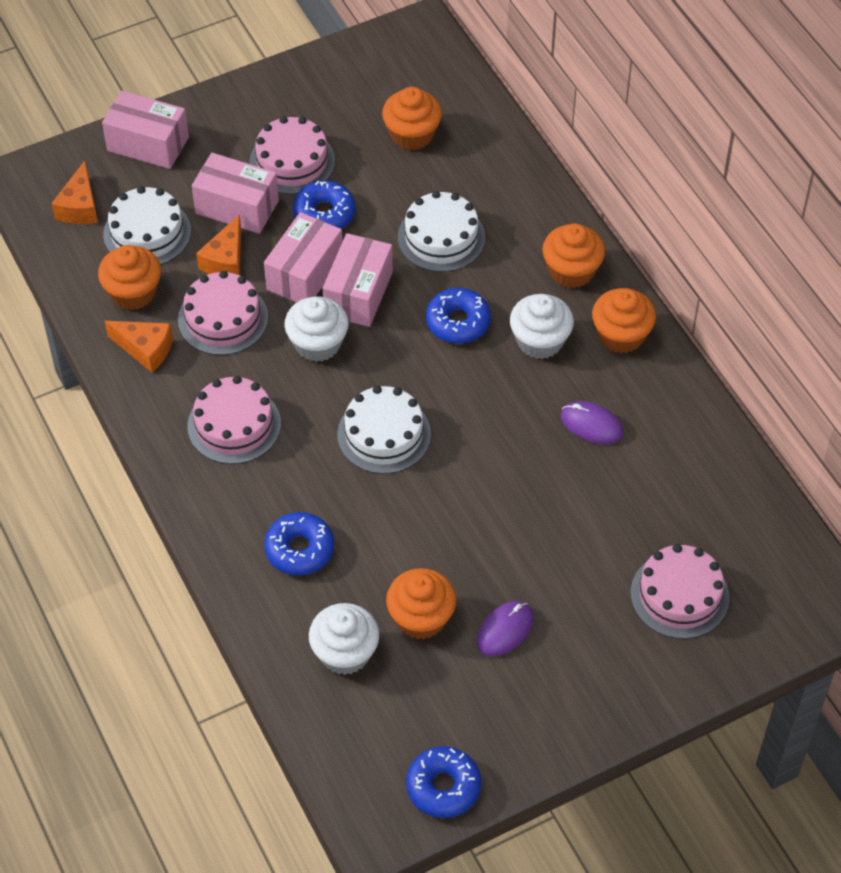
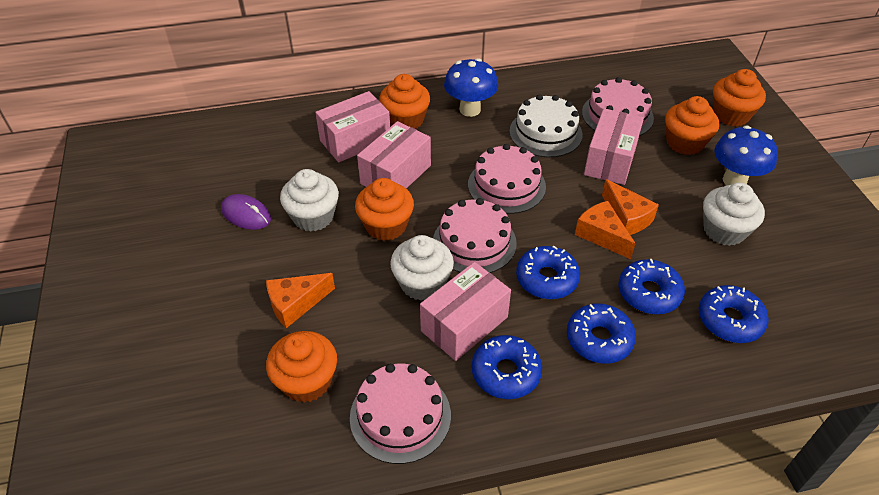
blue donut: 4 -> 5
blue mushroom: 0 -> 2
purple mouse: 2 -> 1
white cake: 3 -> 1

